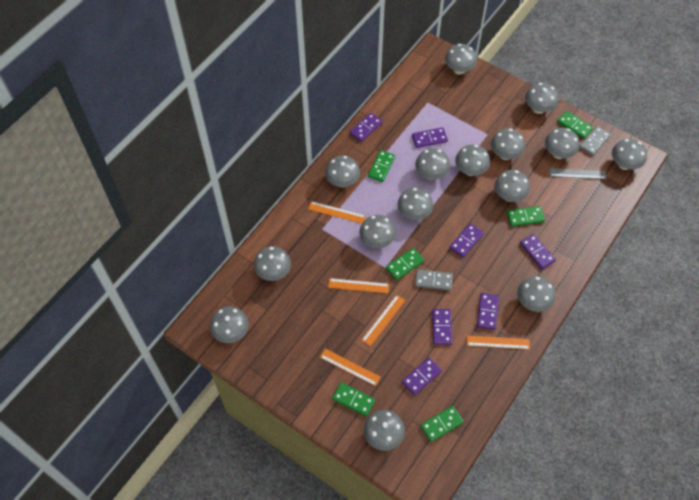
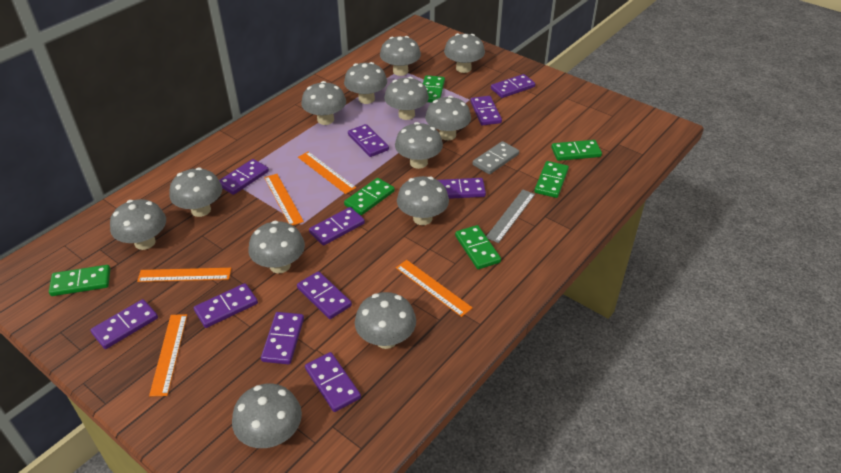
grey domino: 2 -> 1
grey mushroom: 15 -> 13
purple domino: 7 -> 11

